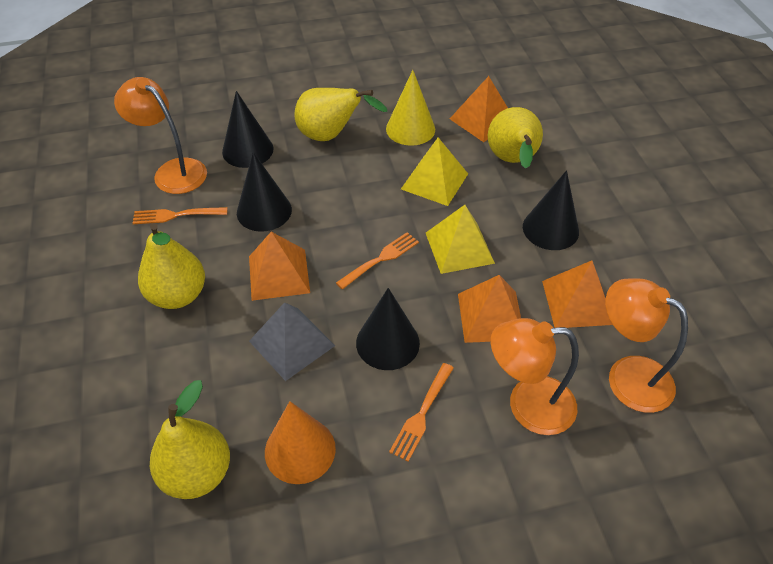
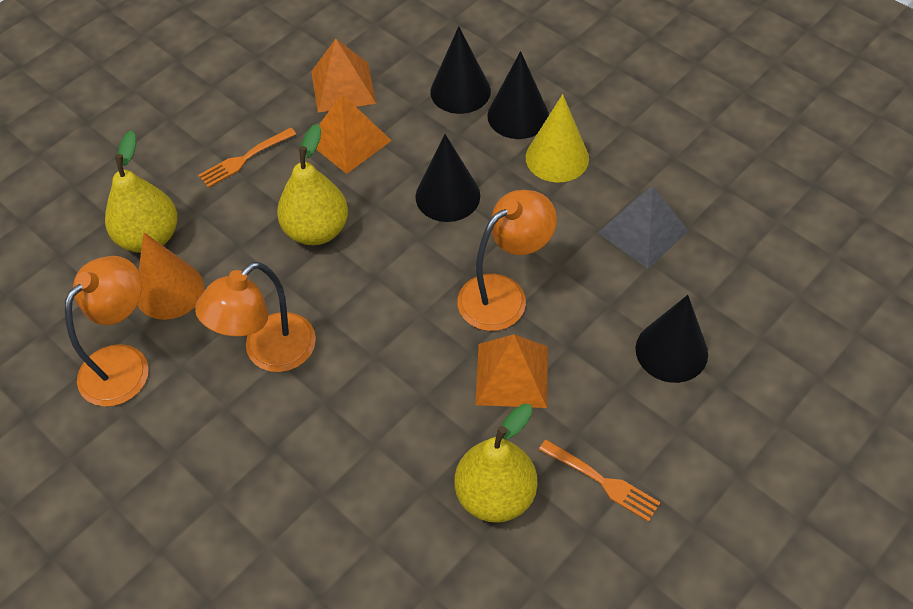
orange fork: 3 -> 2
orange pyramid: 4 -> 3
yellow pear: 4 -> 3
yellow pyramid: 2 -> 0

